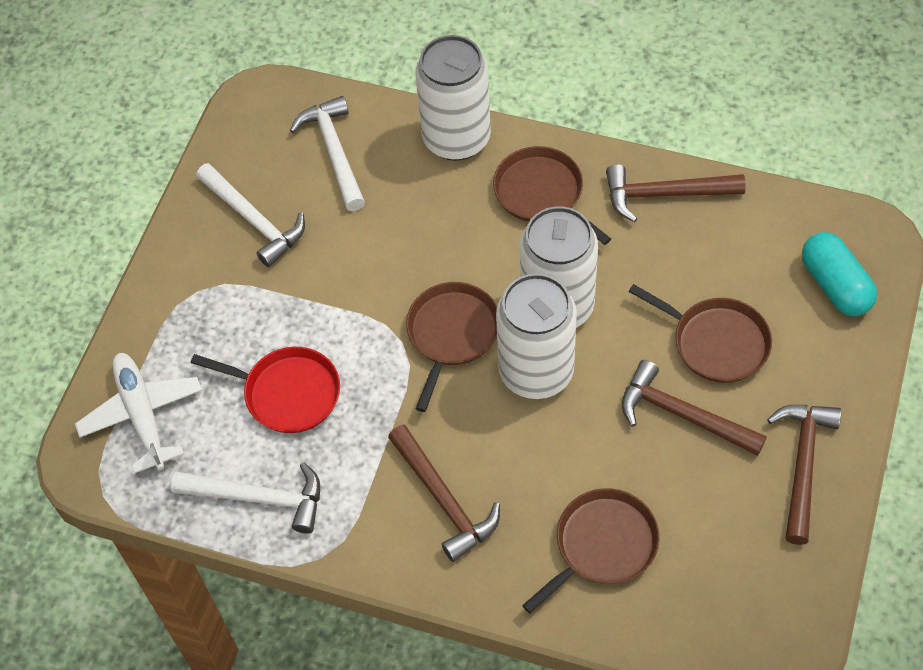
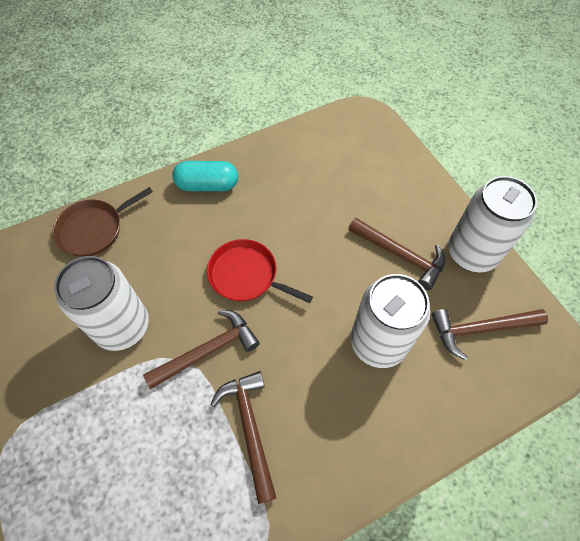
brown pan: 4 -> 1
white hammer: 3 -> 0
white plane: 1 -> 0

